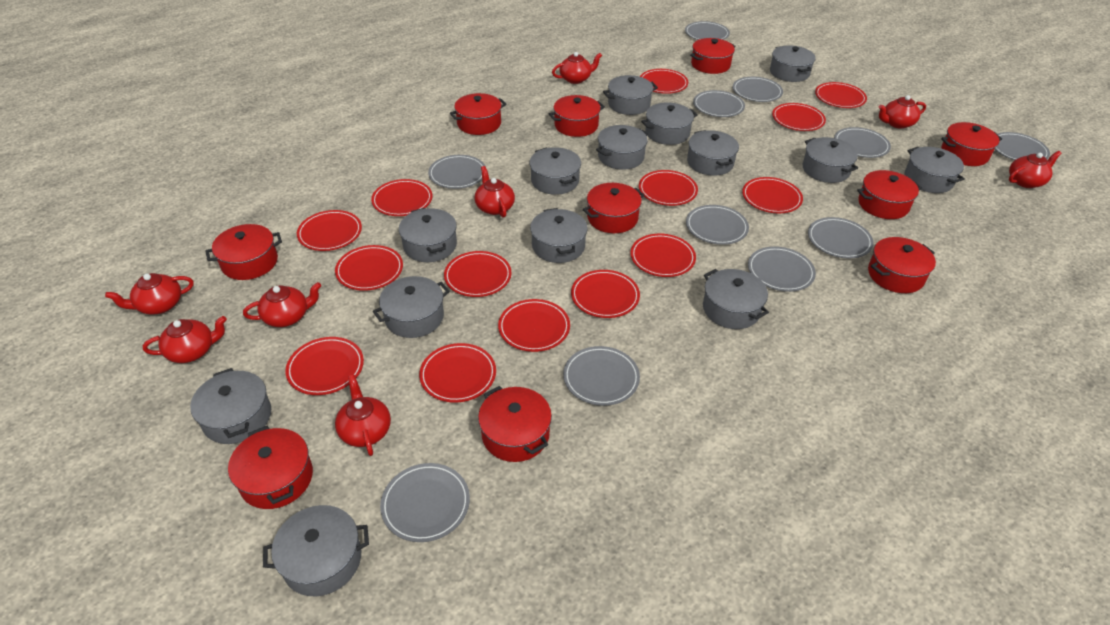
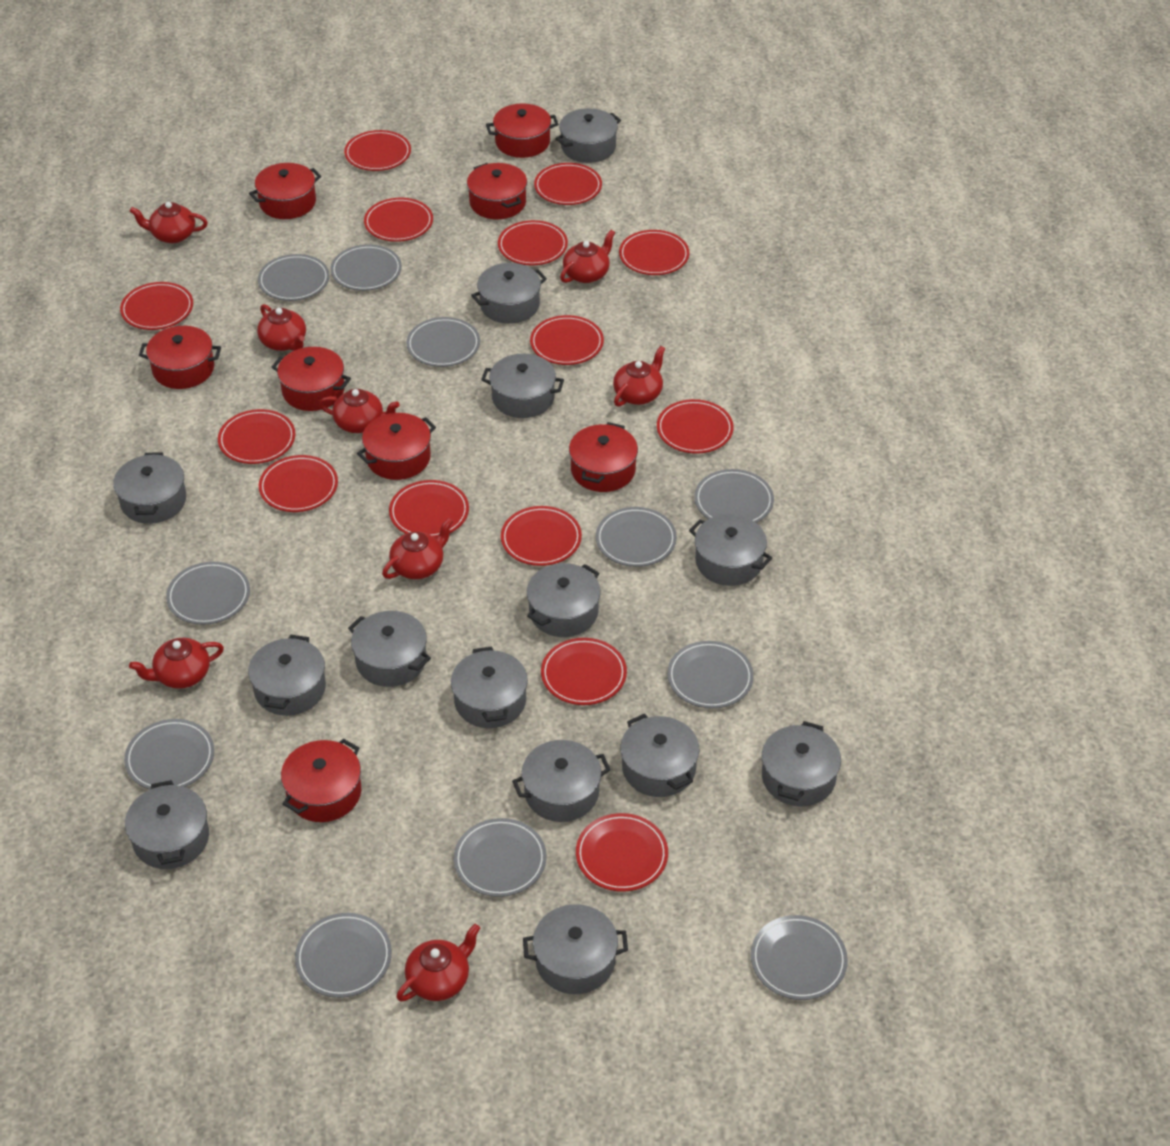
red pot: 10 -> 8

